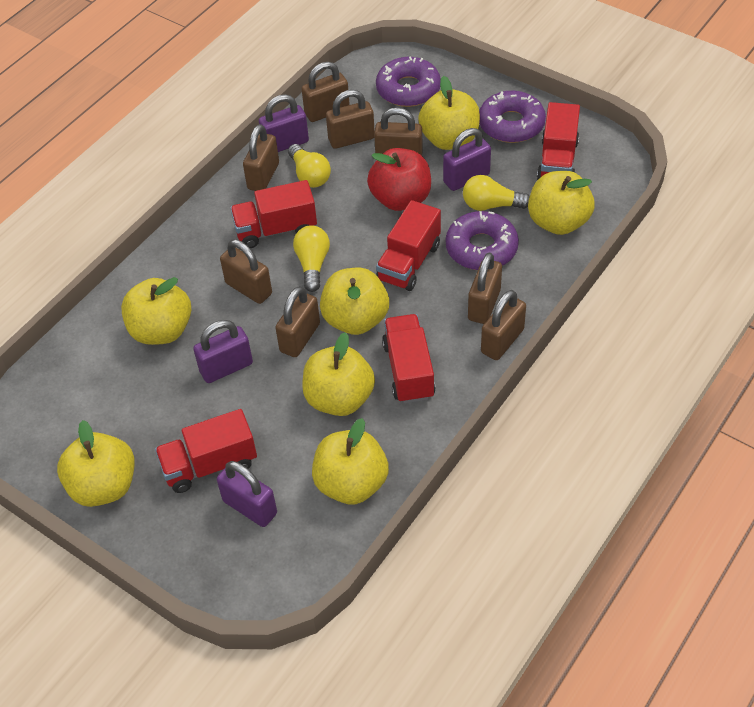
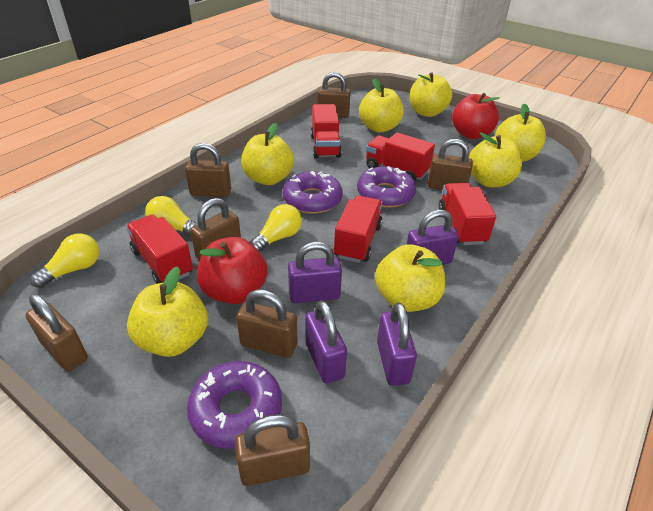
brown padlock: 8 -> 7
red apple: 1 -> 2

